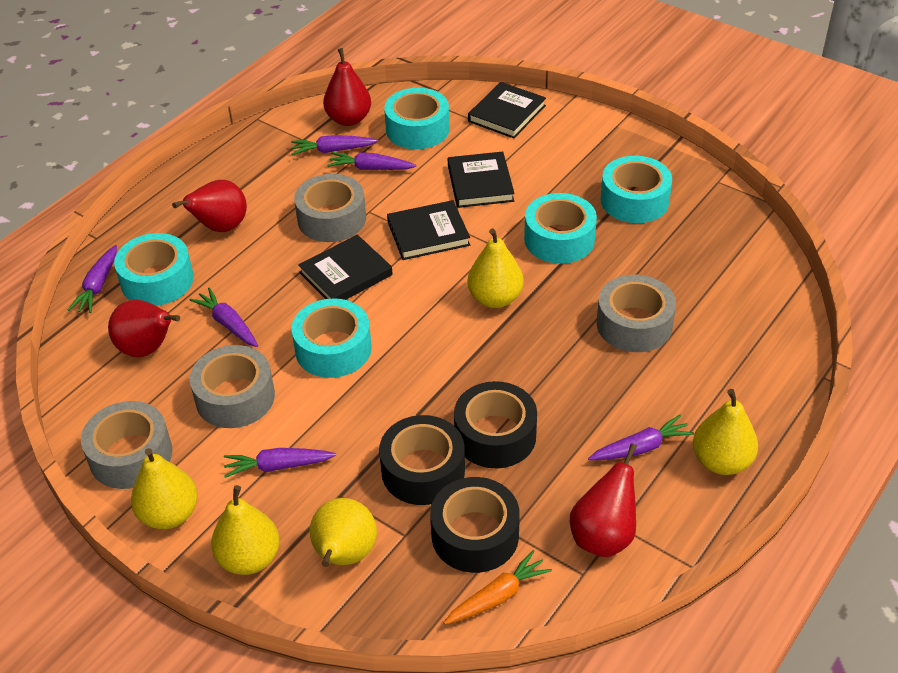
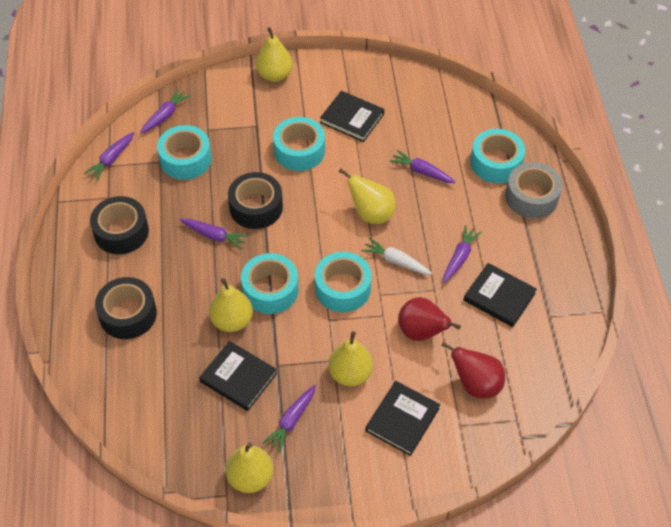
grey tape: 4 -> 1
orange carrot: 1 -> 0
red pear: 4 -> 2
white carrot: 0 -> 1

